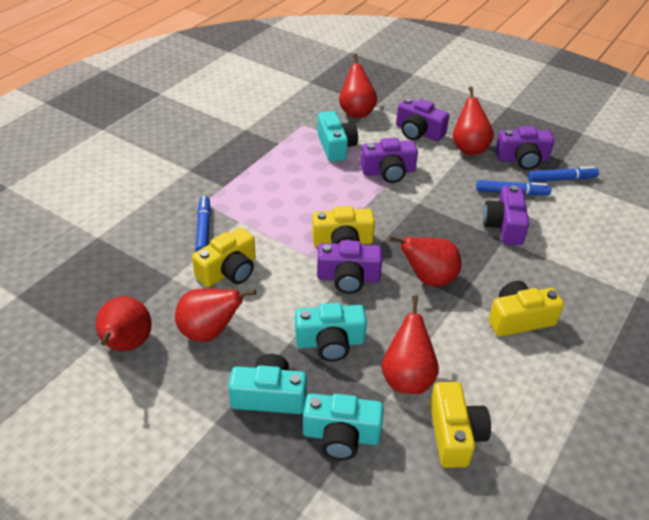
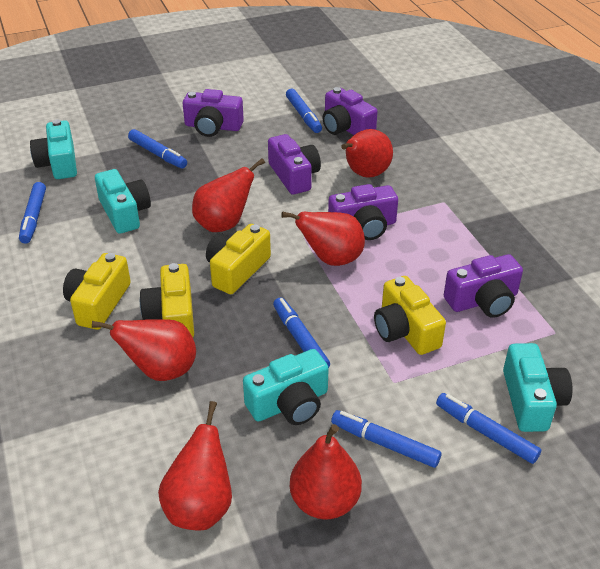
blue marker: 3 -> 6

